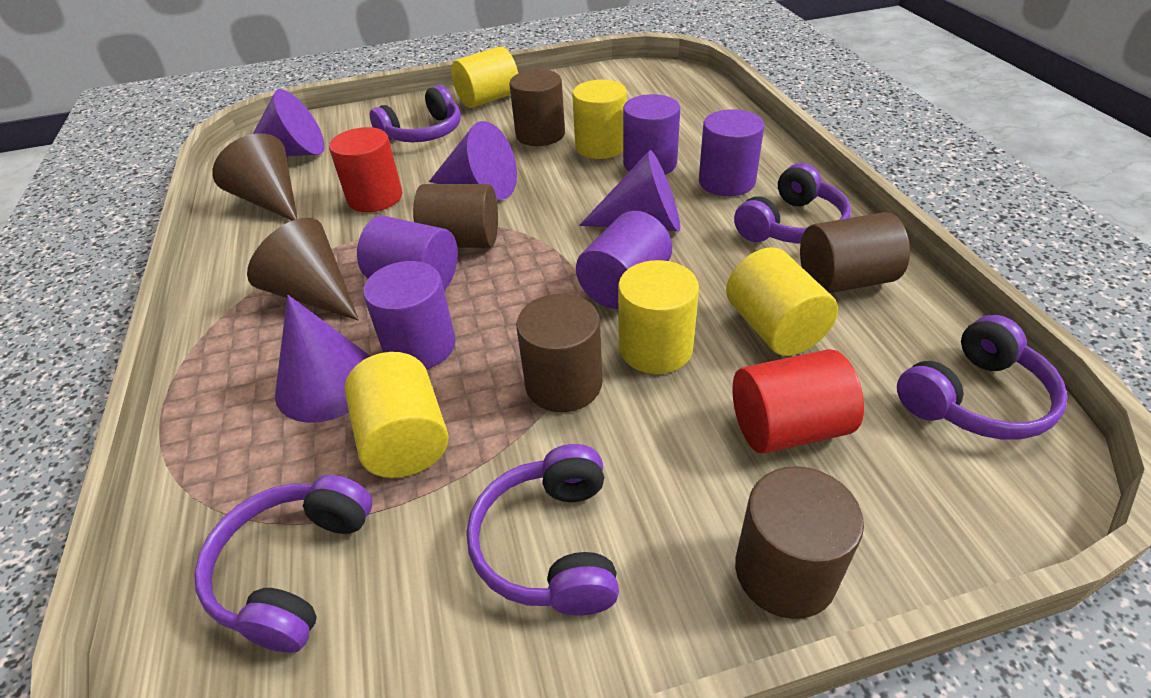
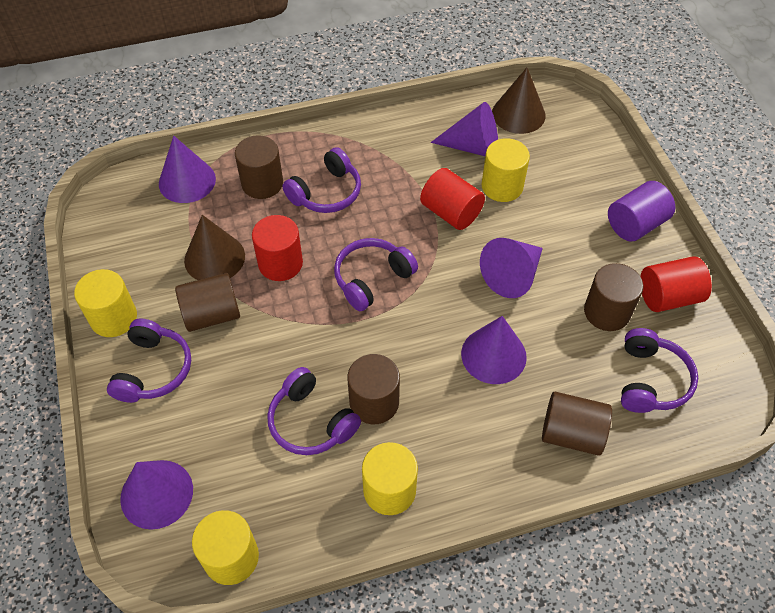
purple cone: 4 -> 5
purple cylinder: 5 -> 1
red cylinder: 2 -> 3
yellow cylinder: 5 -> 4

